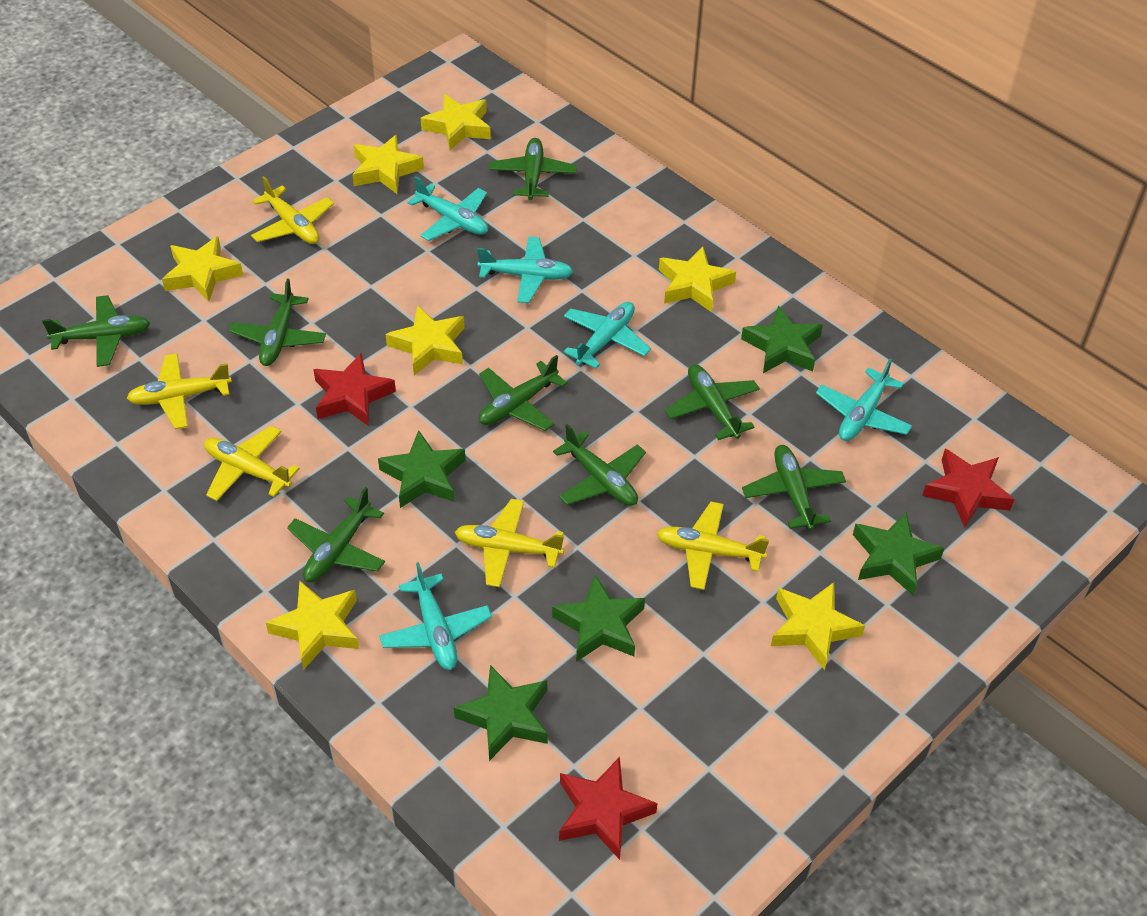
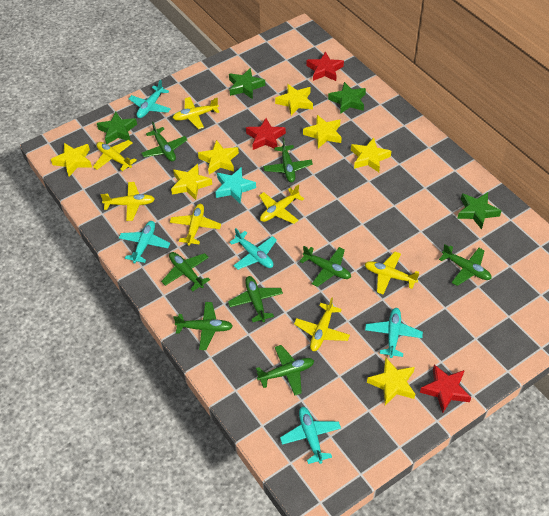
green star: 5 -> 4
turquoise star: 0 -> 1
yellow plane: 5 -> 7

